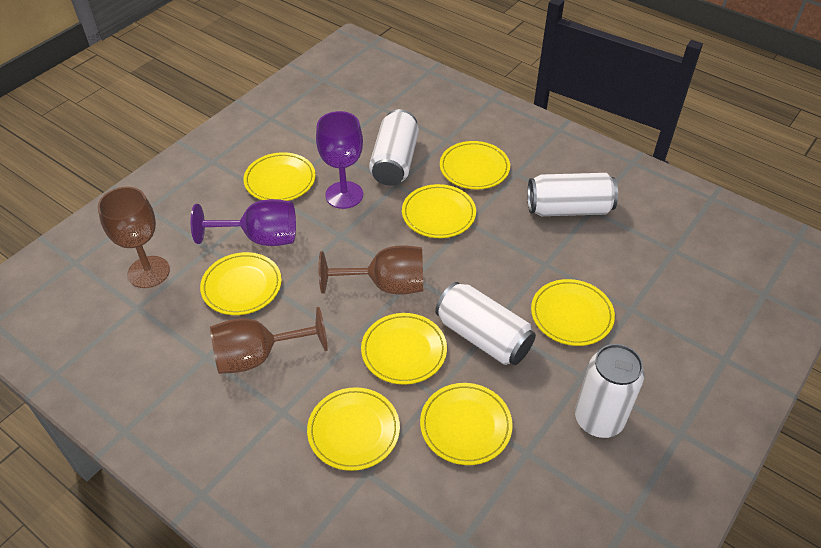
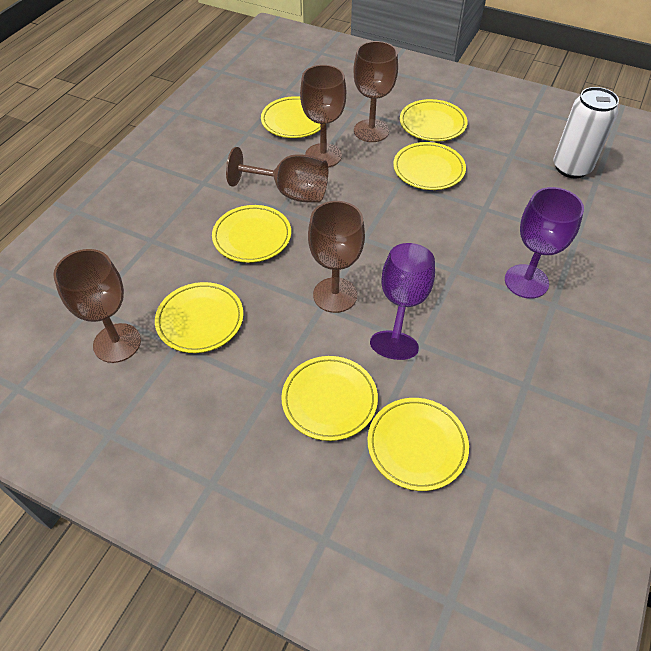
brown goblet: 3 -> 5
white can: 4 -> 1
yellow plate: 8 -> 7

